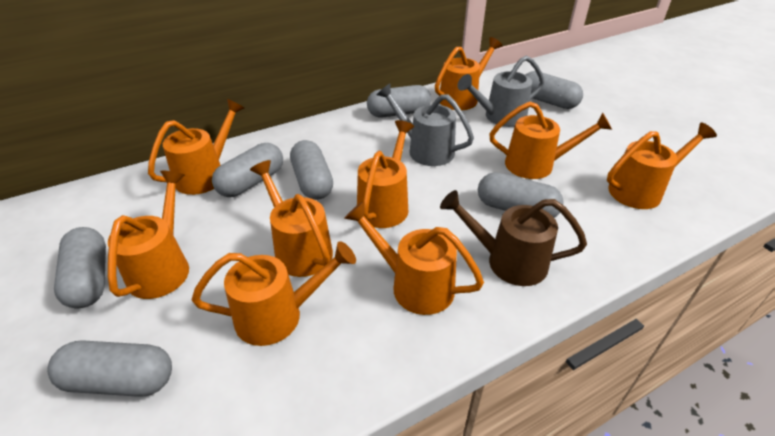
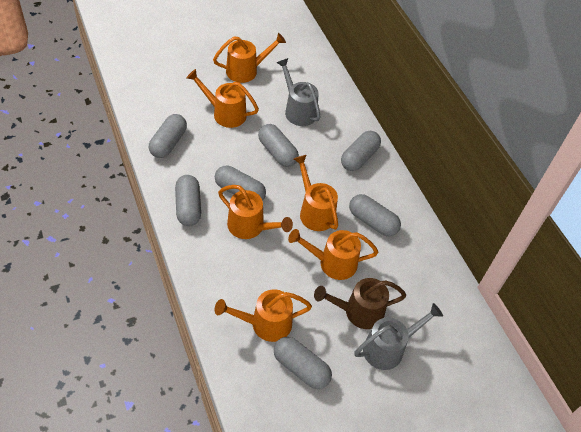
orange watering can: 9 -> 6

